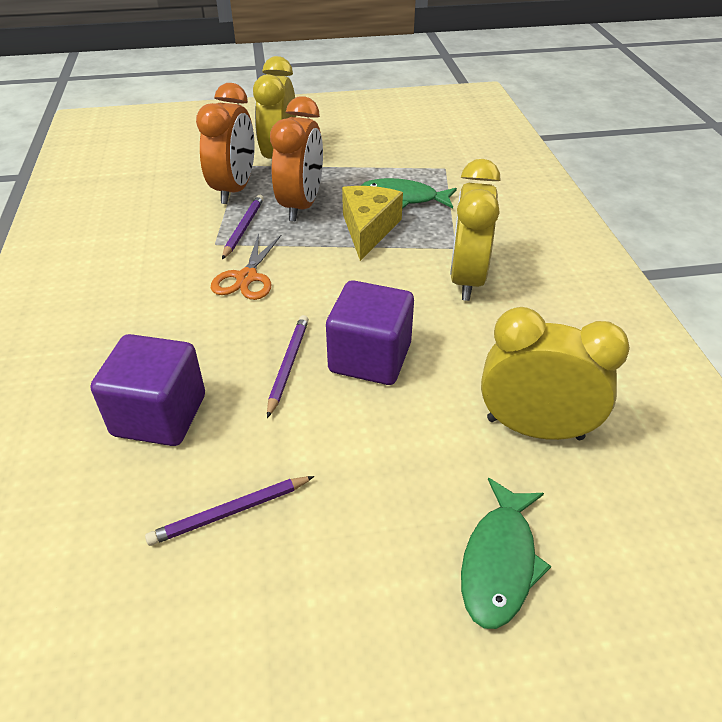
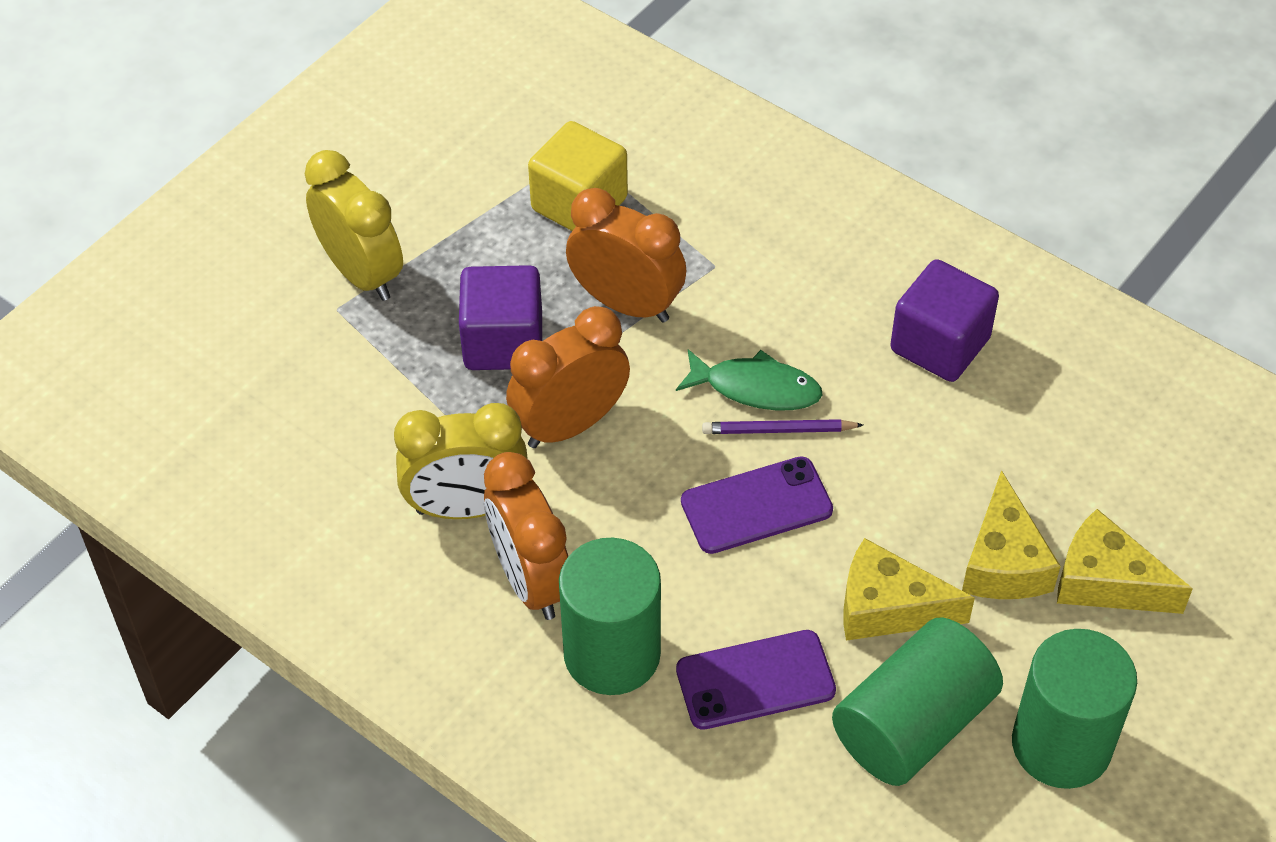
green cylinder: 0 -> 3
green fish: 2 -> 1
orange clock: 2 -> 3
orange scissors: 1 -> 0
purple pencil: 3 -> 1
purple phone: 0 -> 2
yellow cheese: 1 -> 3
yellow clock: 3 -> 2
yellow cube: 0 -> 1

